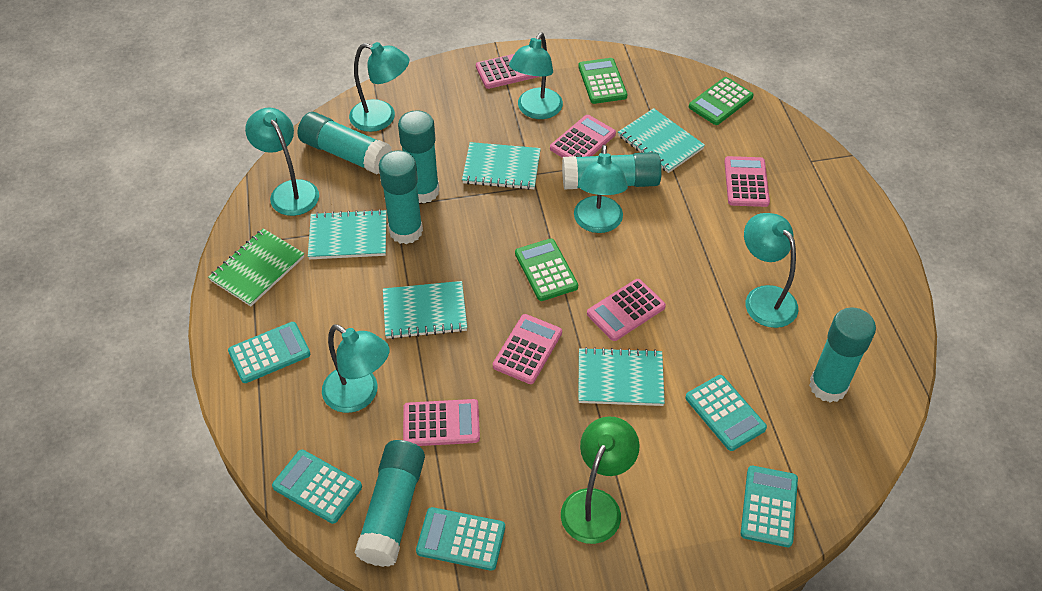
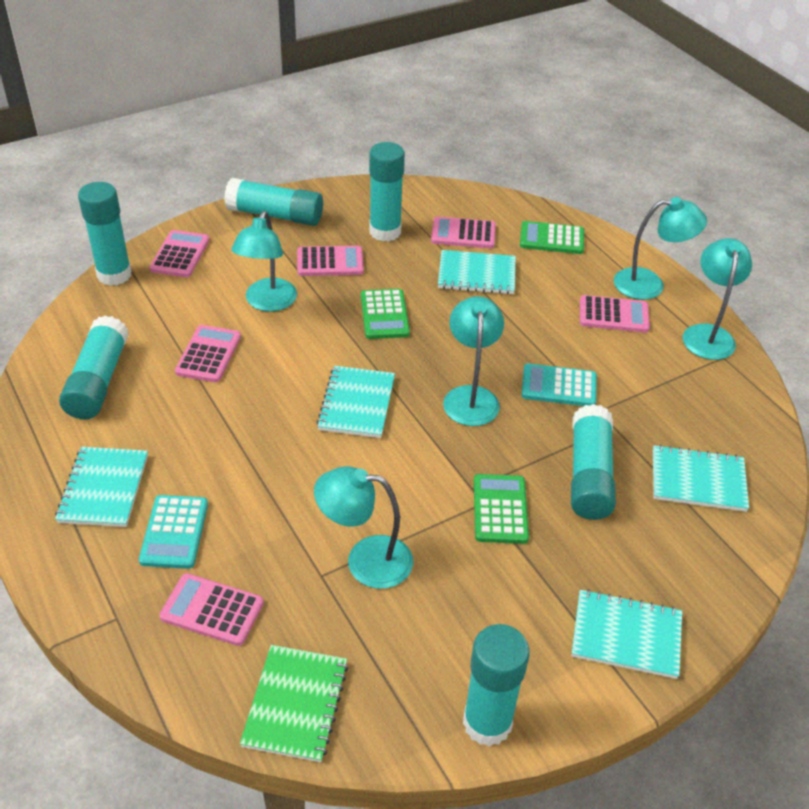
green lamp: 1 -> 0
turquoise calculator: 5 -> 2
turquoise lamp: 6 -> 5

